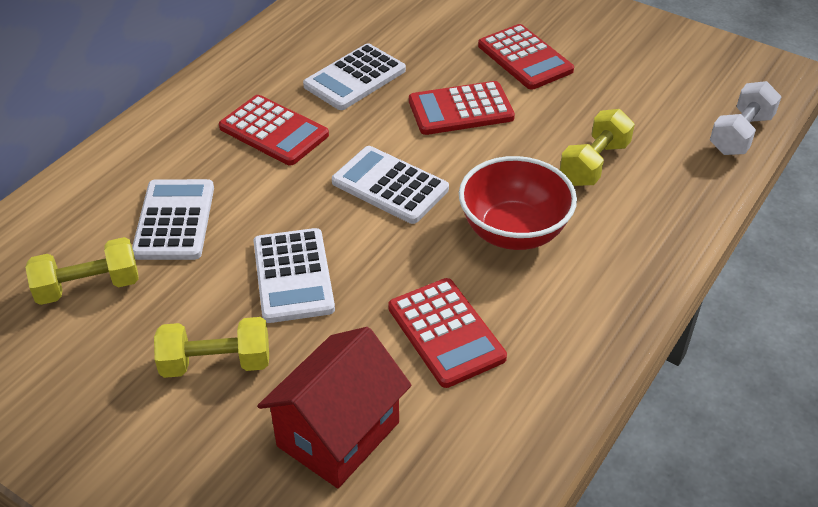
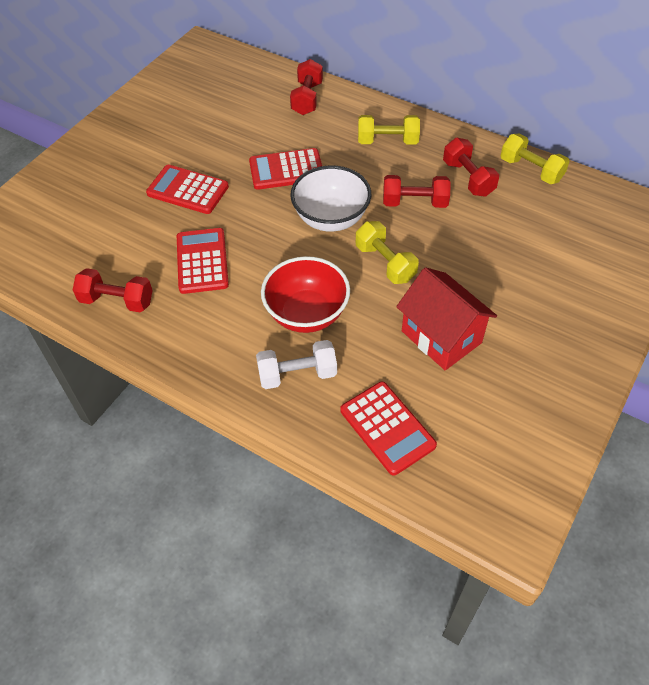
red dumbbell: 0 -> 4
white bowl: 0 -> 1
white calculator: 4 -> 0

